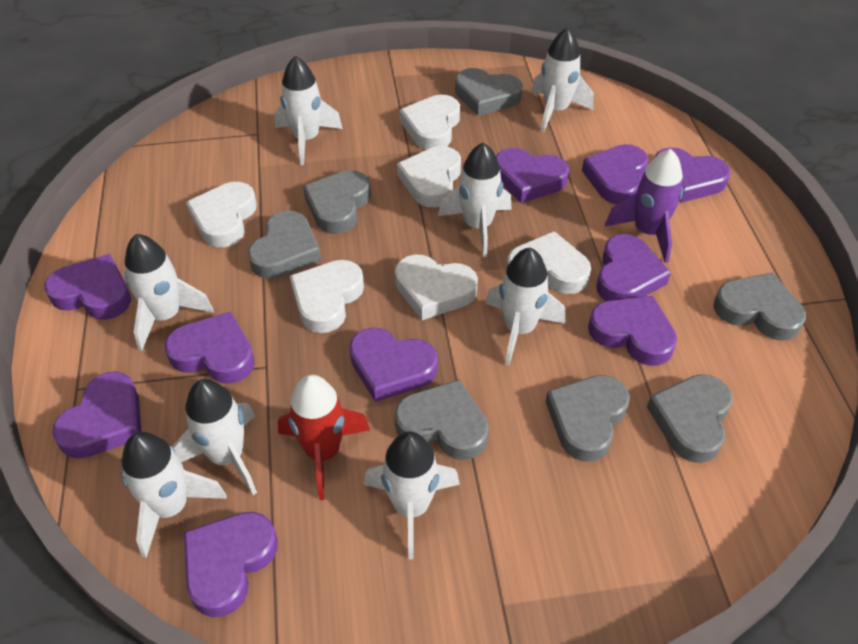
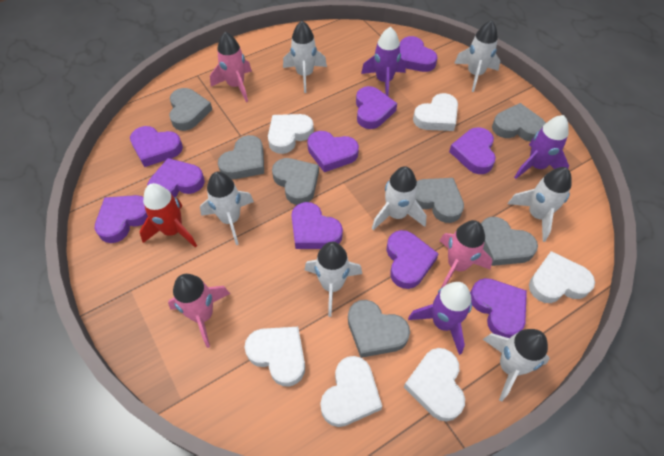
pink rocket: 0 -> 3
purple rocket: 1 -> 3
white rocket: 8 -> 7

